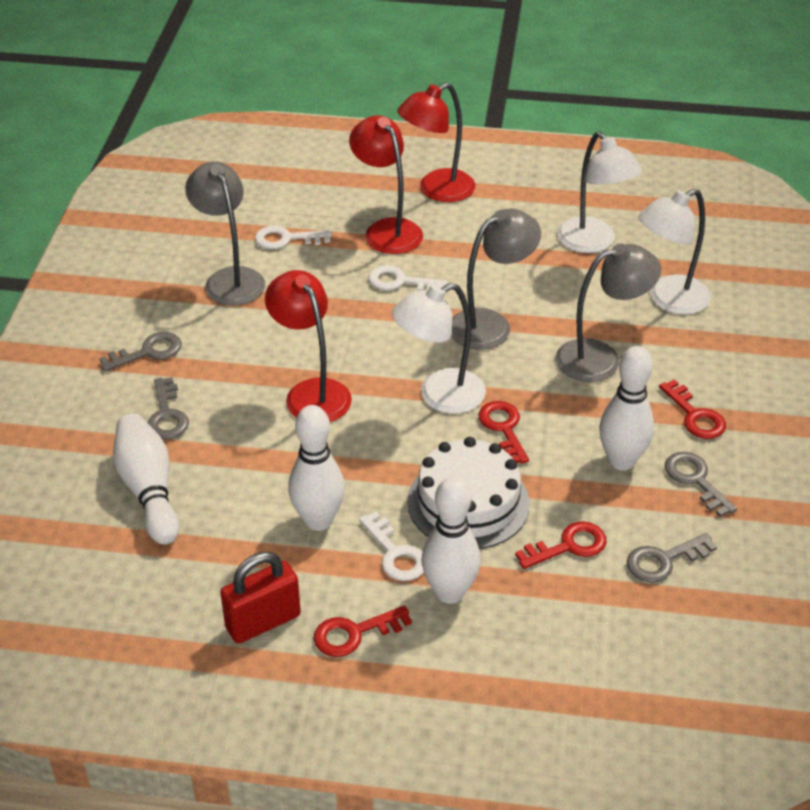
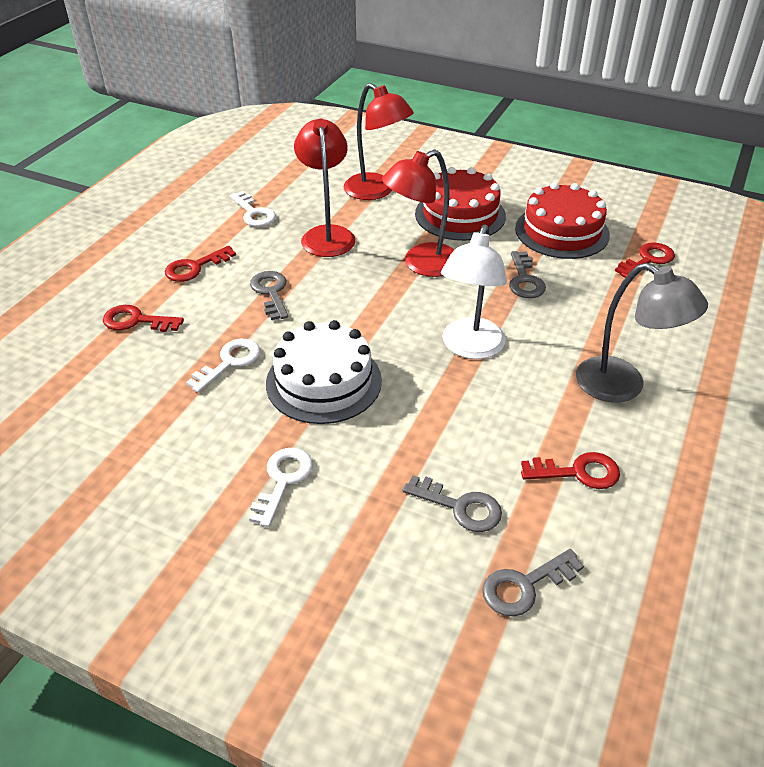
grey lamp: 3 -> 1
red cake: 0 -> 2
red padlock: 1 -> 0
white bowling pin: 4 -> 0
white lamp: 3 -> 1

